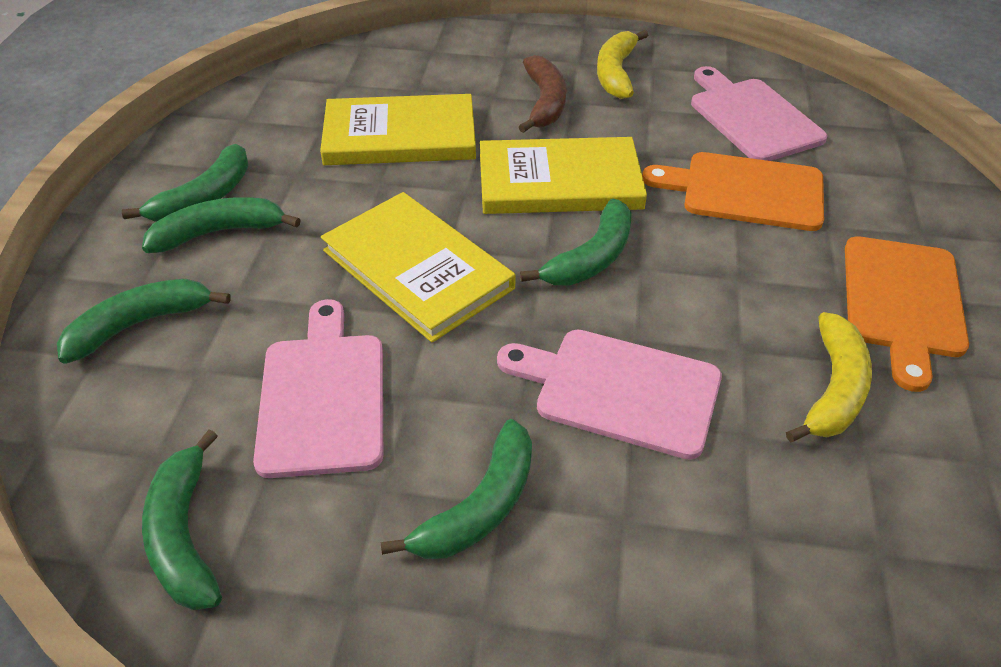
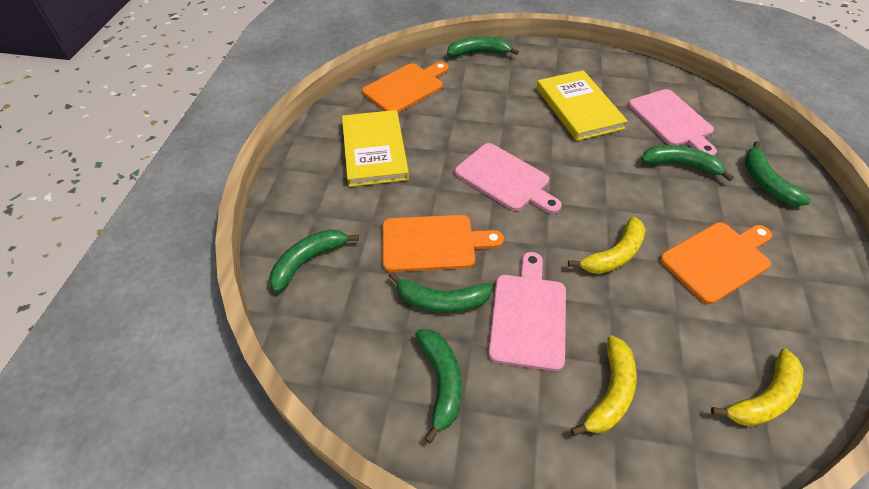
brown banana: 1 -> 0
orange cutting board: 2 -> 3
yellow banana: 2 -> 3
yellow book: 3 -> 2

